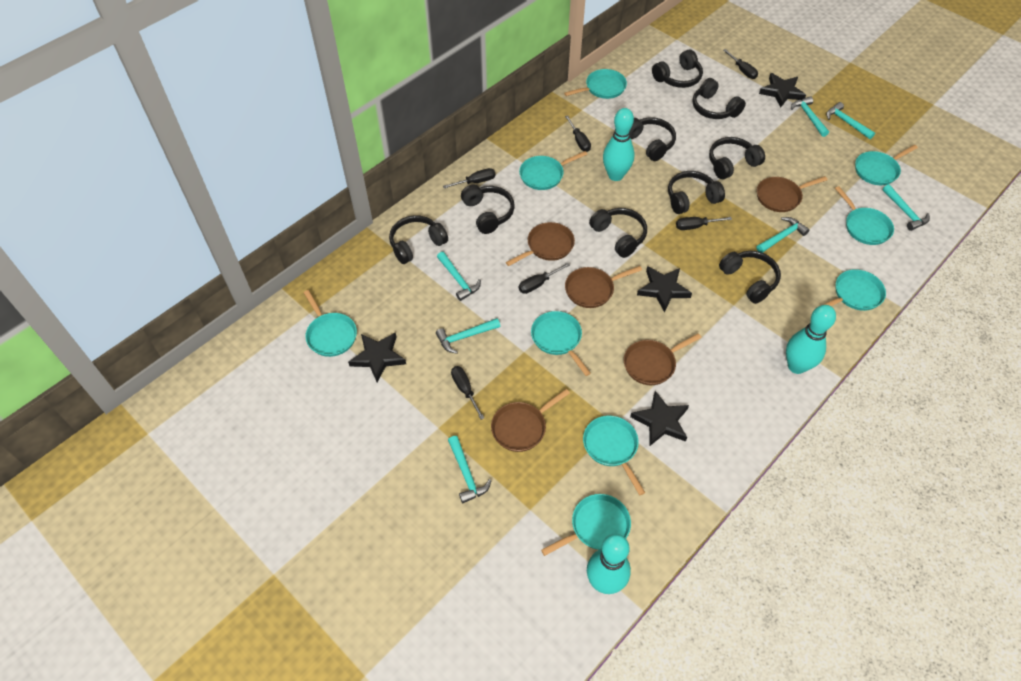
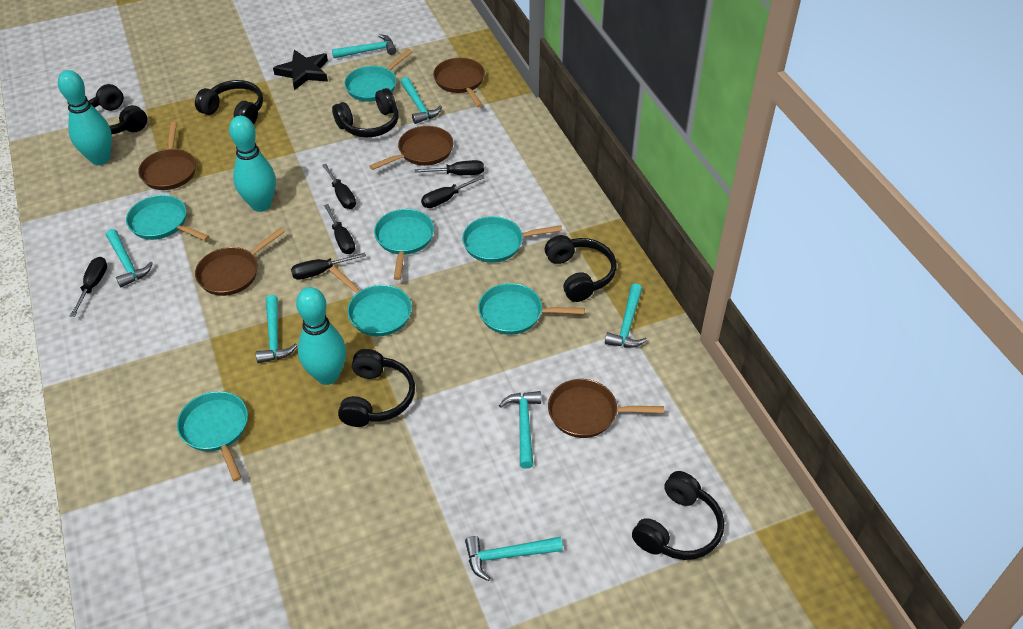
black headphones: 9 -> 6
black star: 4 -> 1
turquoise pan: 9 -> 7

